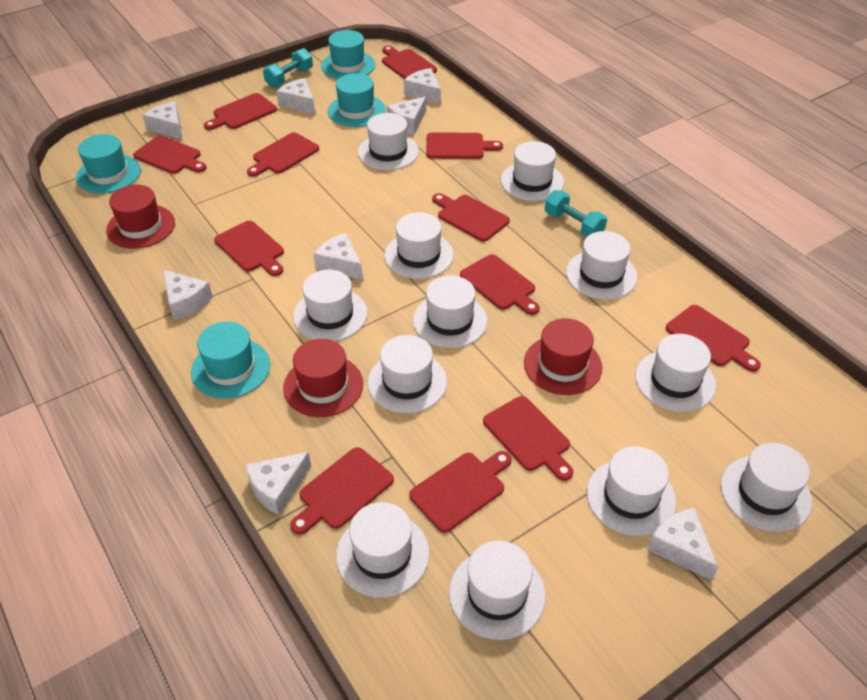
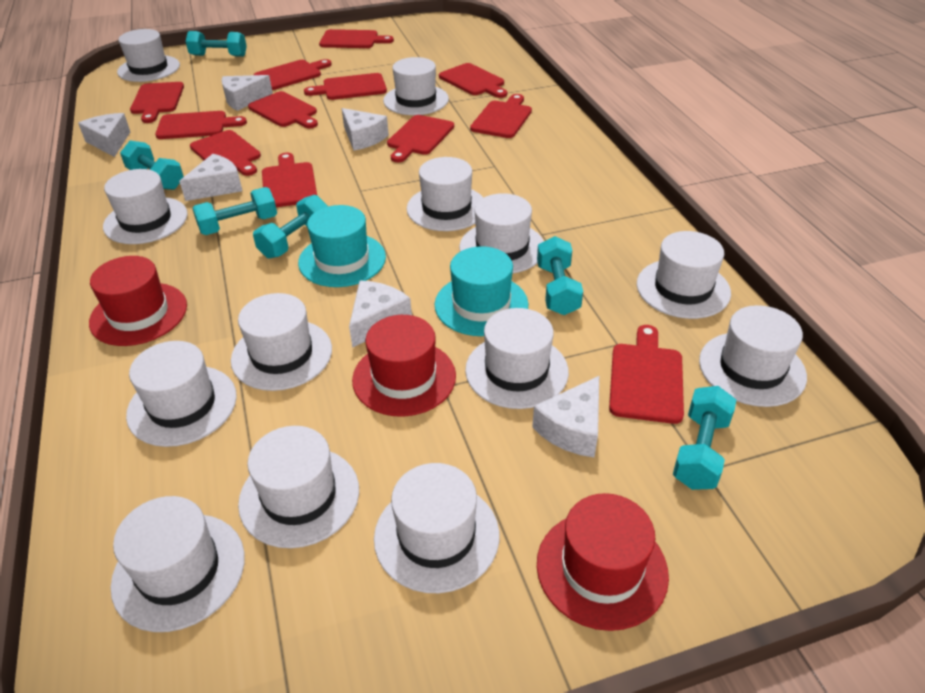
turquoise dumbbell: 2 -> 6
turquoise hat: 4 -> 2
white cheese: 8 -> 6
white hat: 12 -> 13

